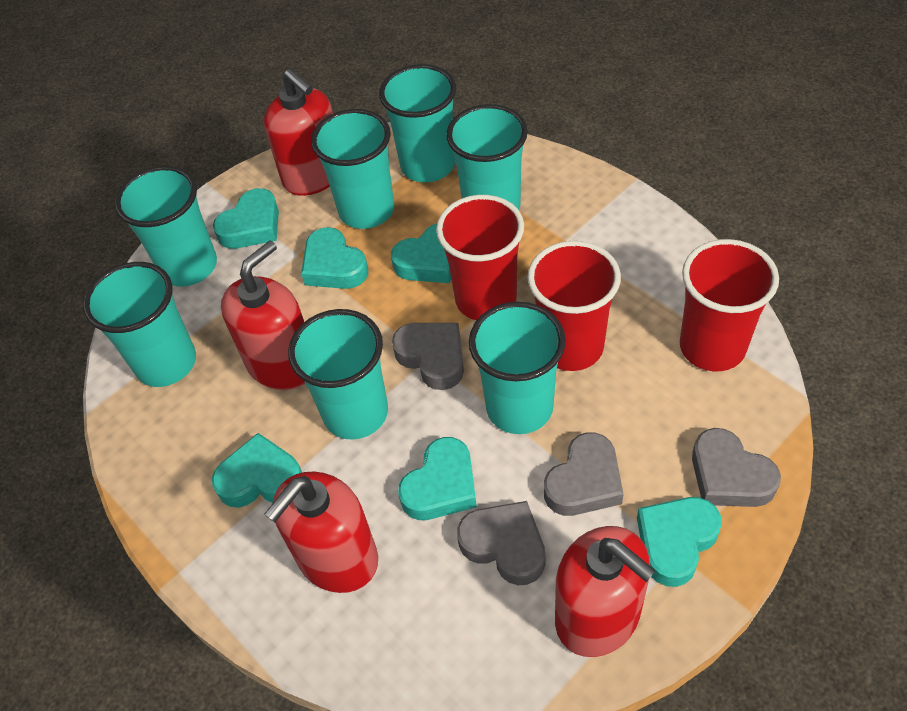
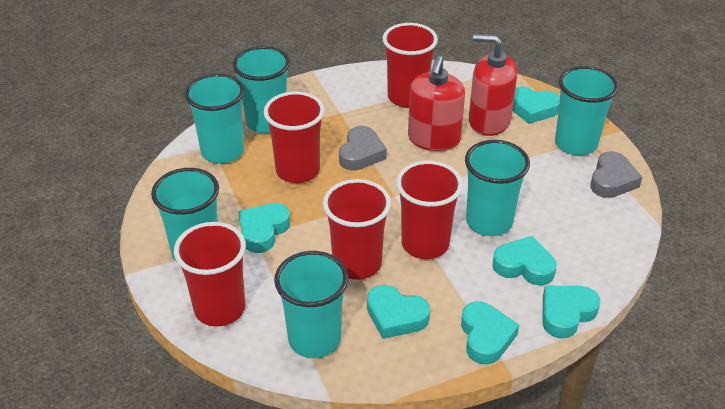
grey heart: 4 -> 2
red cup: 3 -> 5
red soap dispenser: 4 -> 2
turquoise cup: 7 -> 6

